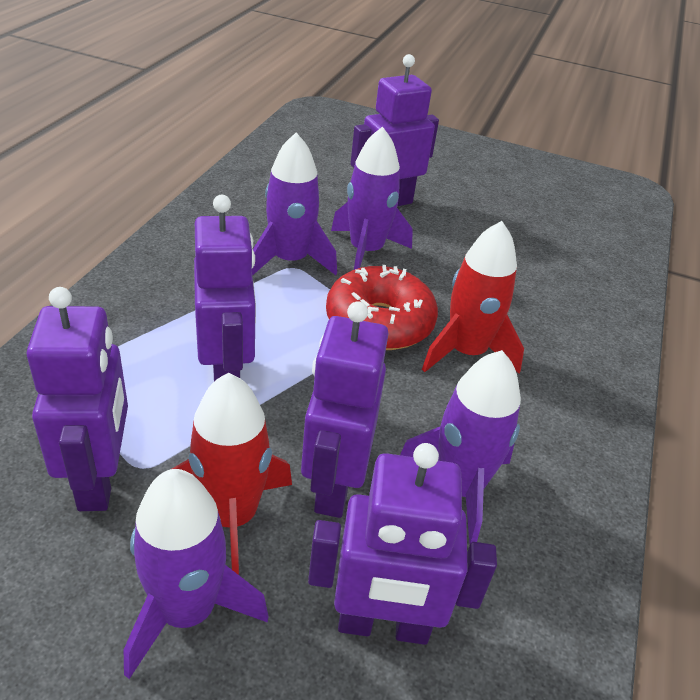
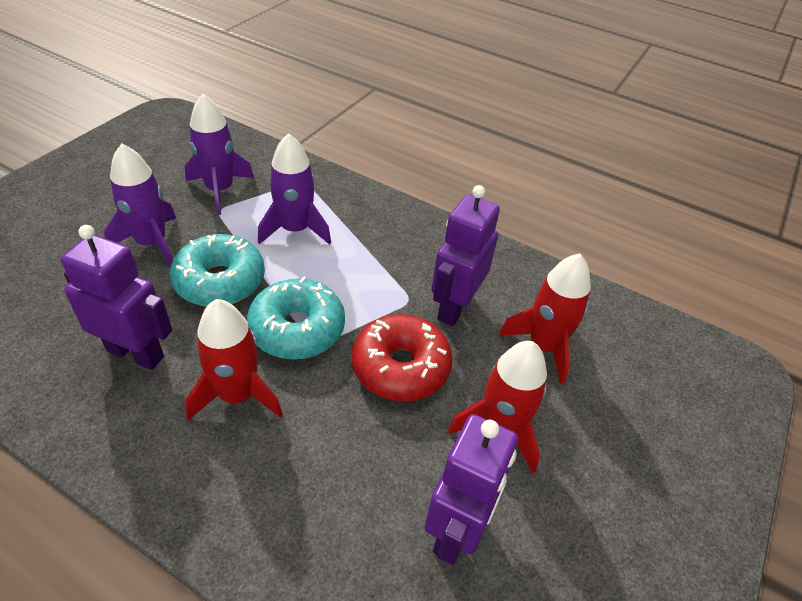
purple robot: 5 -> 3
purple rocket: 4 -> 3
red rocket: 2 -> 3
turquoise donut: 0 -> 2

